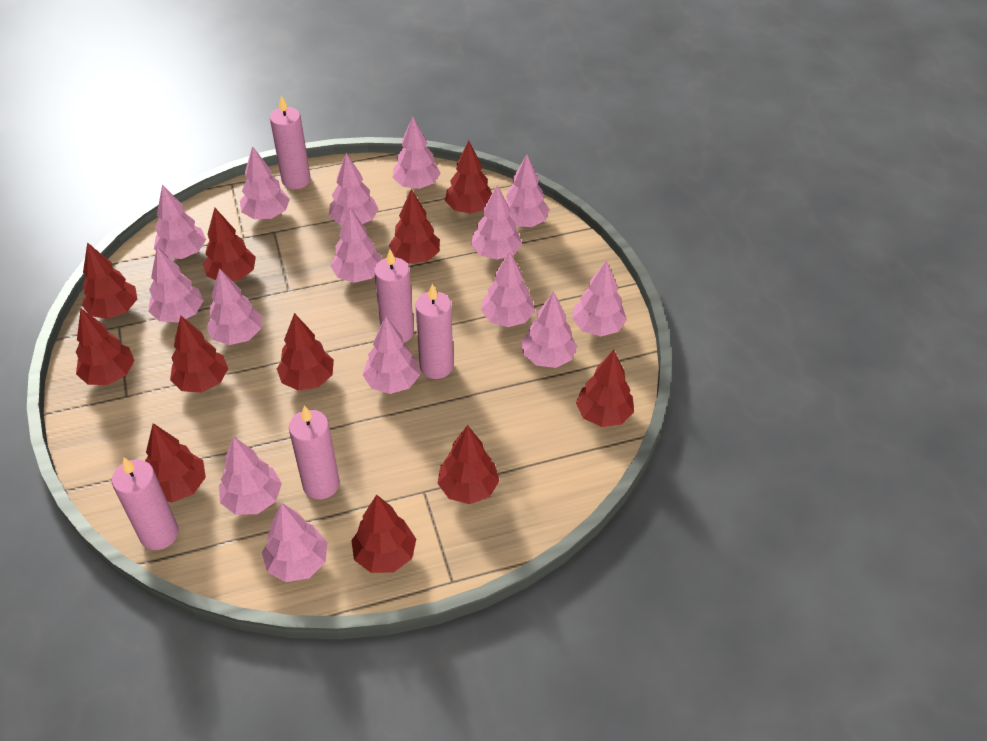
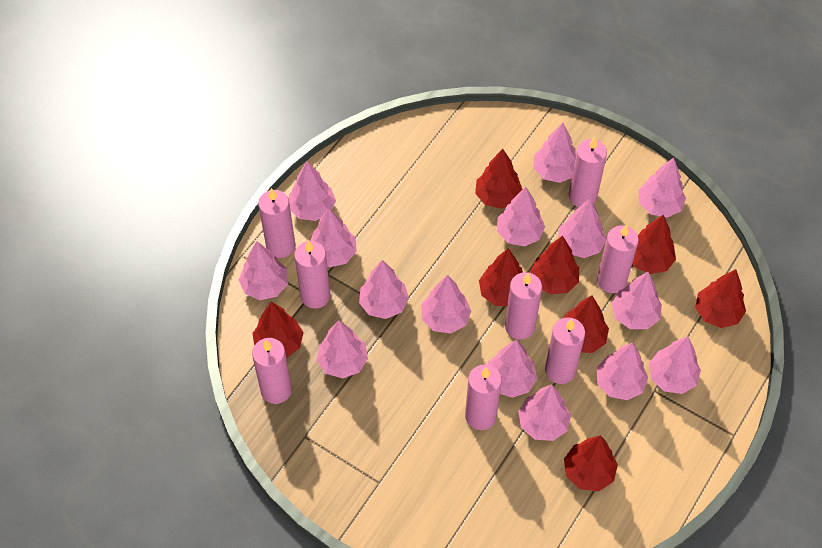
pink candle: 5 -> 8
red tree: 11 -> 8

